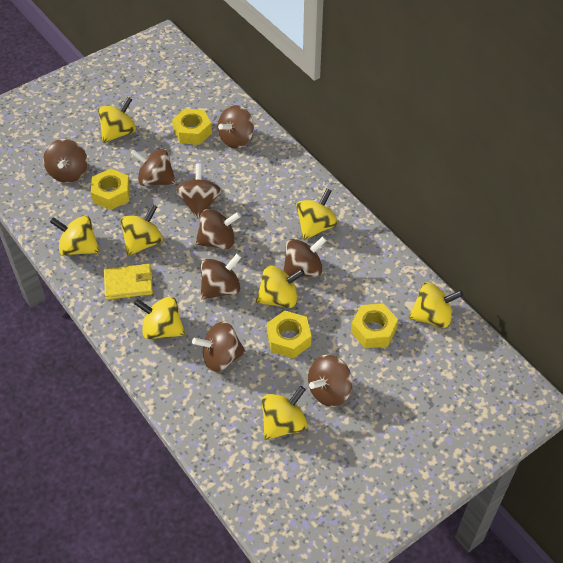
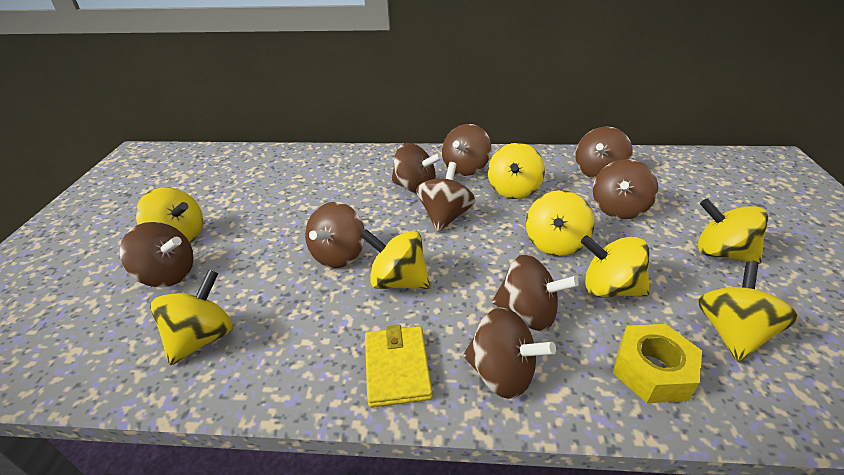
yellow nut: 4 -> 1

